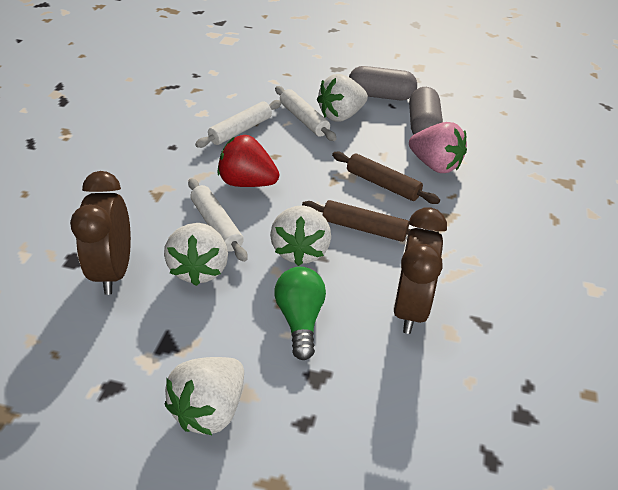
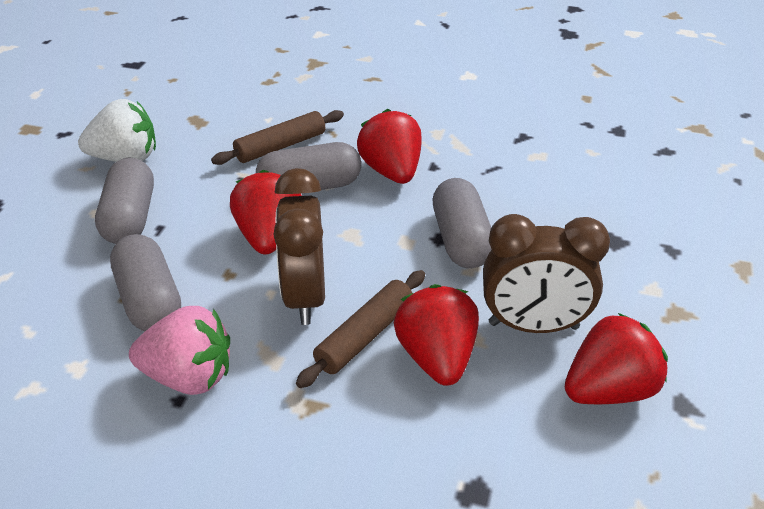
green light bulb: 1 -> 0
grey capsule: 2 -> 4
red strawberry: 1 -> 4
white rolling pin: 3 -> 0
white strawberry: 4 -> 1

